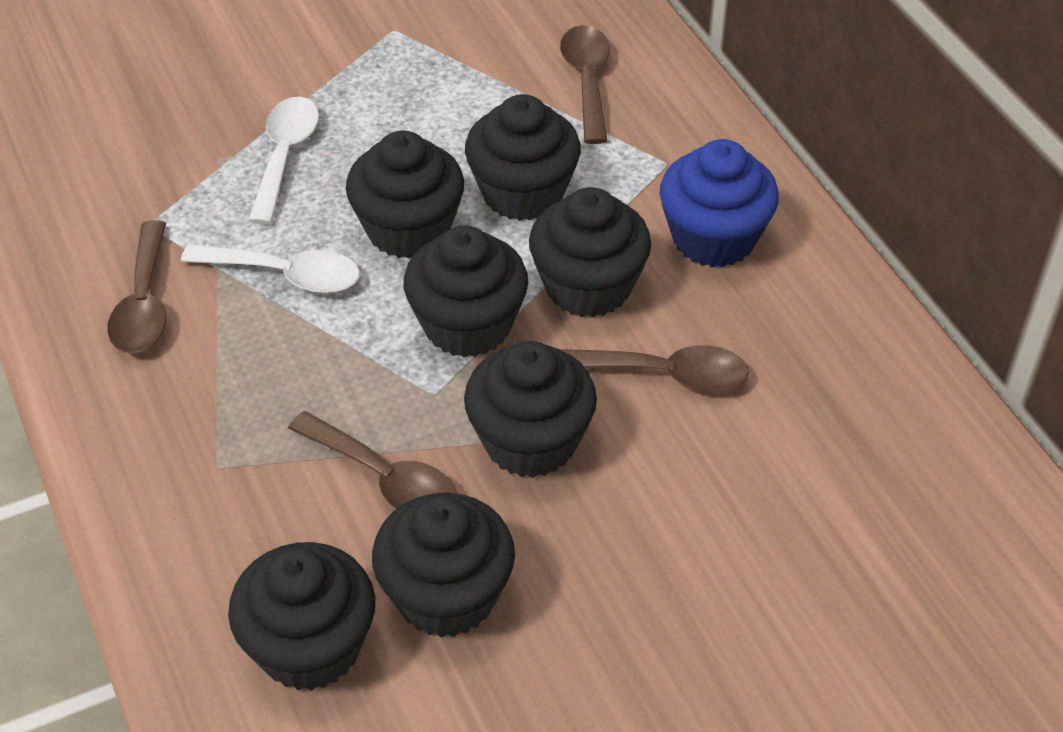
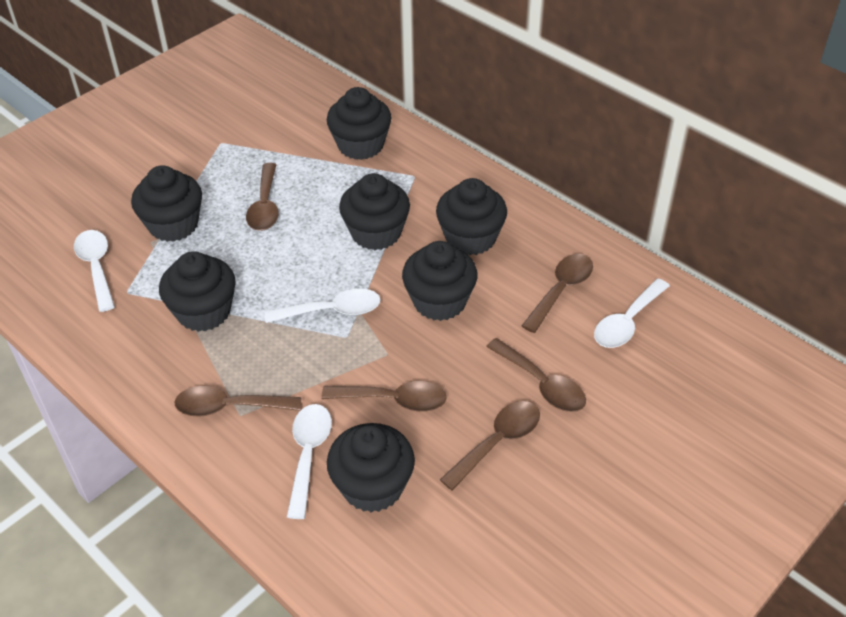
blue cupcake: 1 -> 0
brown spoon: 4 -> 6
white spoon: 2 -> 4

